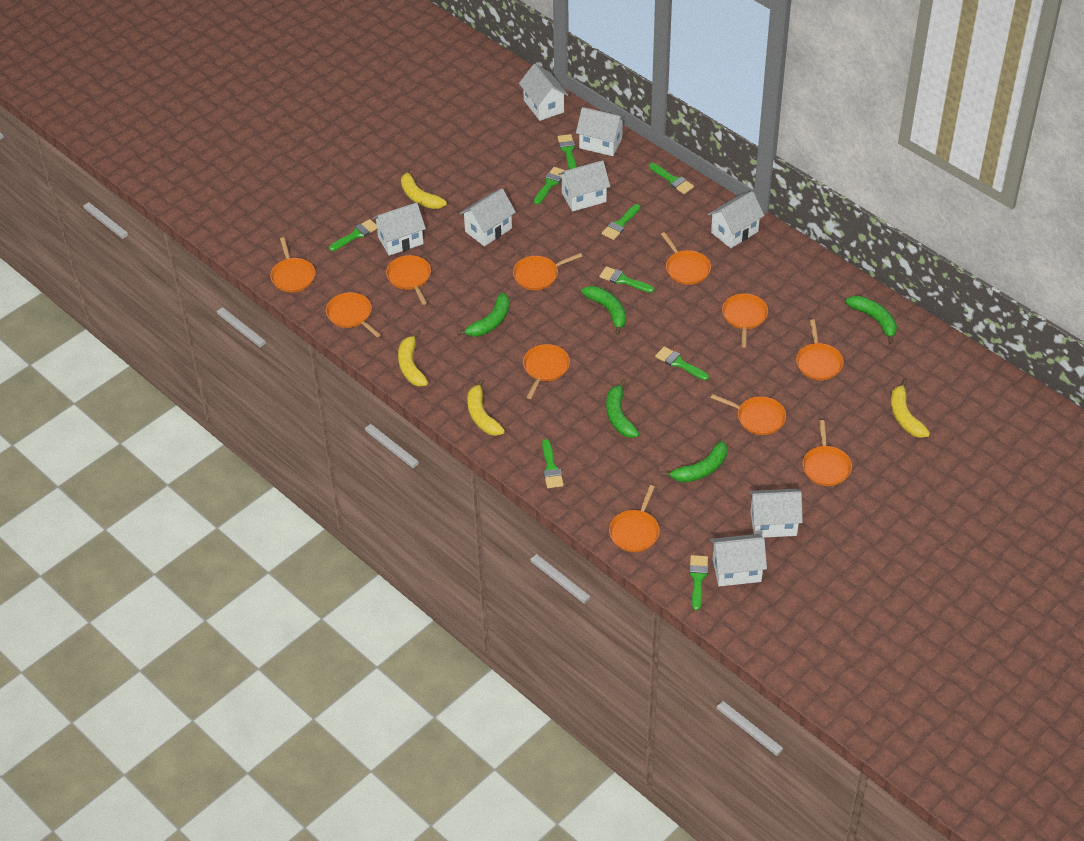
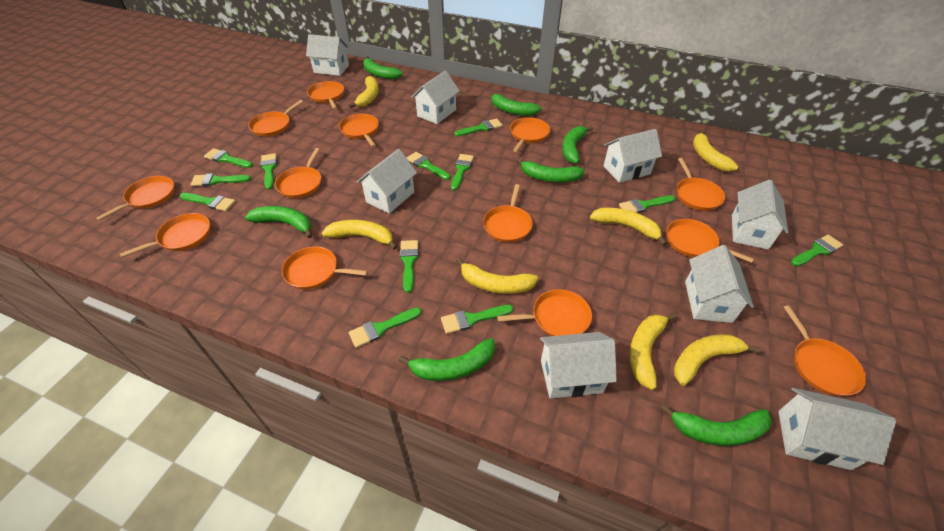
green banana: 5 -> 7
green brush: 9 -> 12
orange pan: 11 -> 13
yellow banana: 4 -> 7

